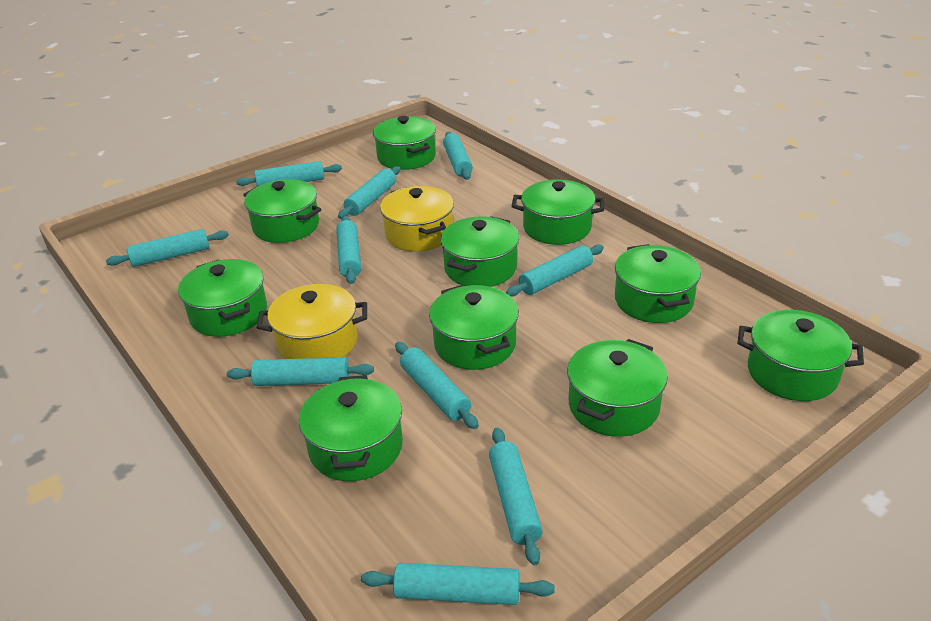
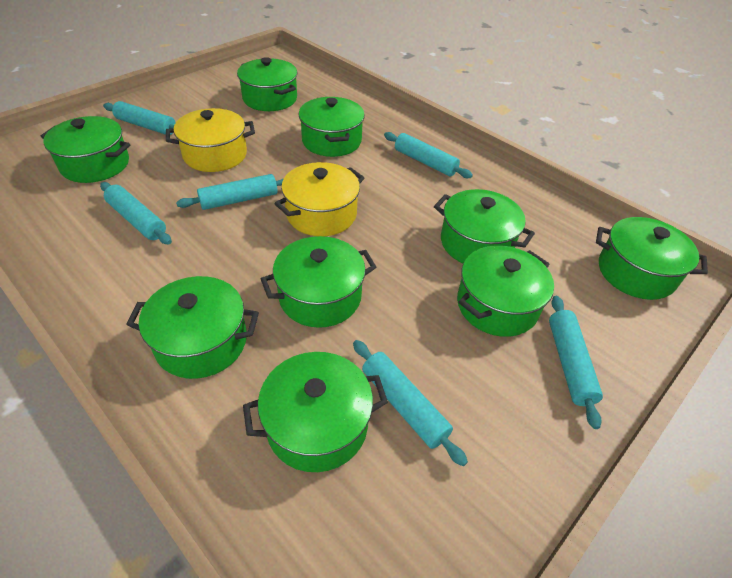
green pot: 10 -> 9
turquoise rolling pin: 10 -> 6

